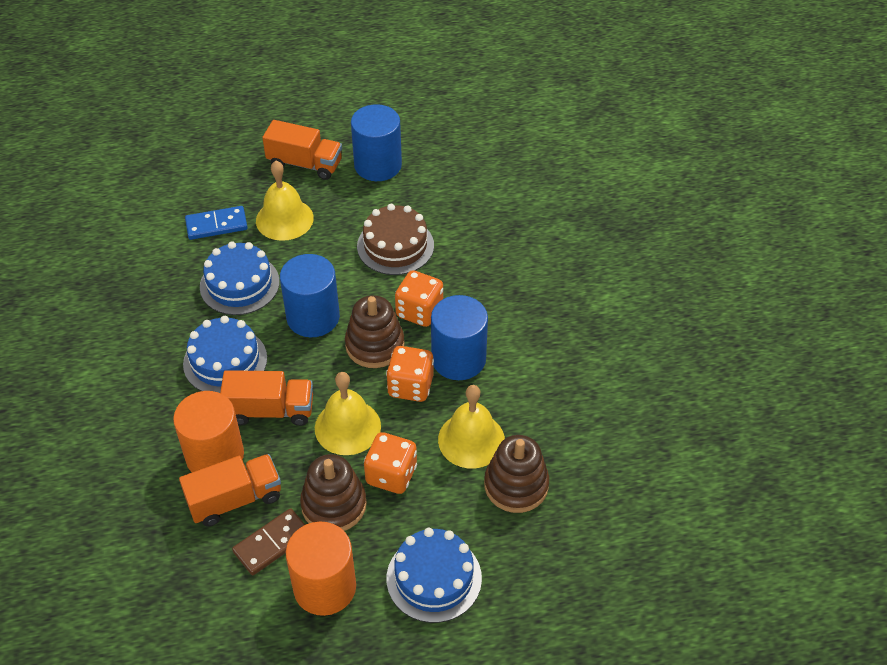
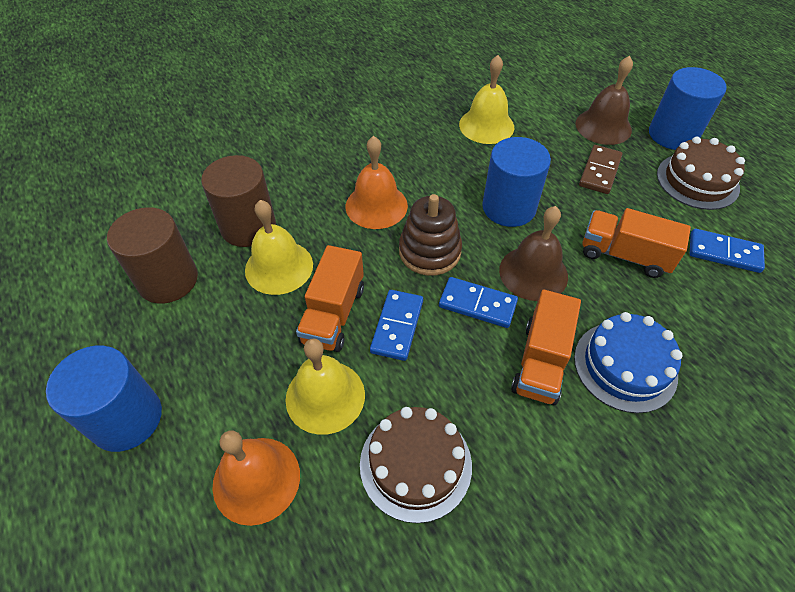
blue cake: 3 -> 1
blue domino: 1 -> 3
brown bell: 0 -> 2
brown cake: 1 -> 2
brown cylinder: 0 -> 2
brown stacking toy: 3 -> 1
orange bell: 0 -> 2
orange cylinder: 2 -> 0
orange dice: 3 -> 0

